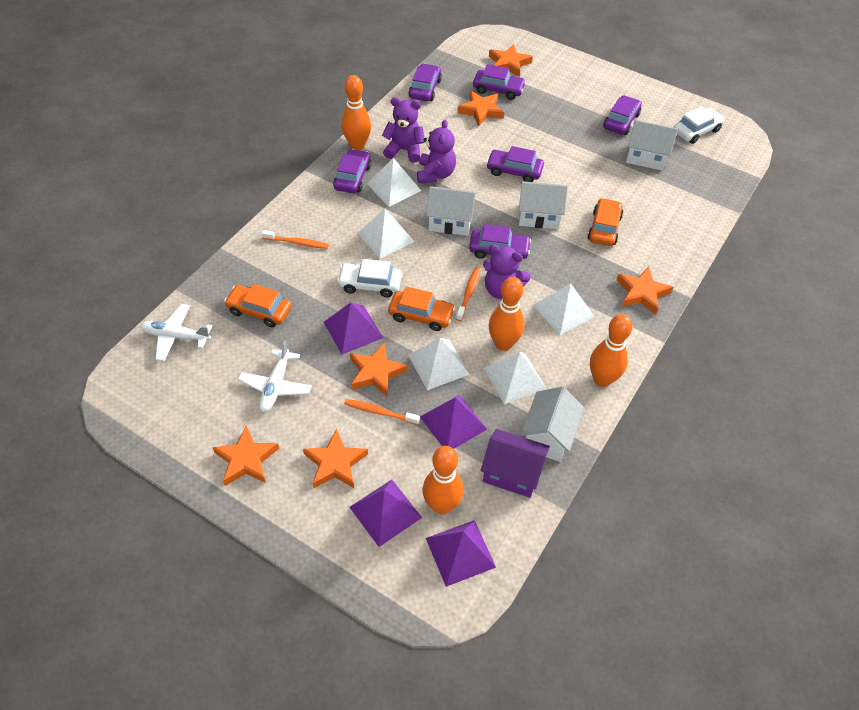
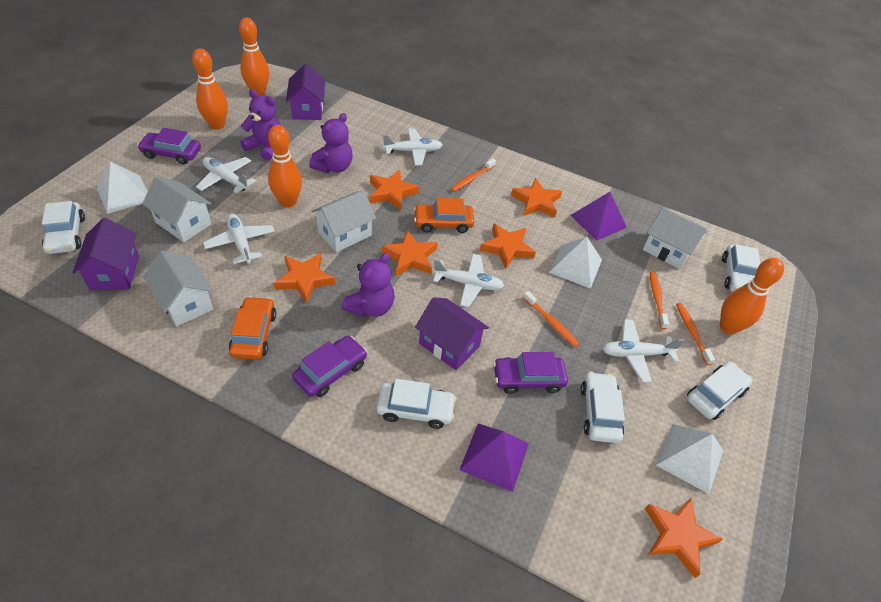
orange car: 3 -> 2
orange toothbrush: 3 -> 4
purple car: 6 -> 3
purple house: 1 -> 3
purple pyramid: 4 -> 2
white car: 2 -> 5
white plane: 2 -> 5
white pyramid: 5 -> 3

